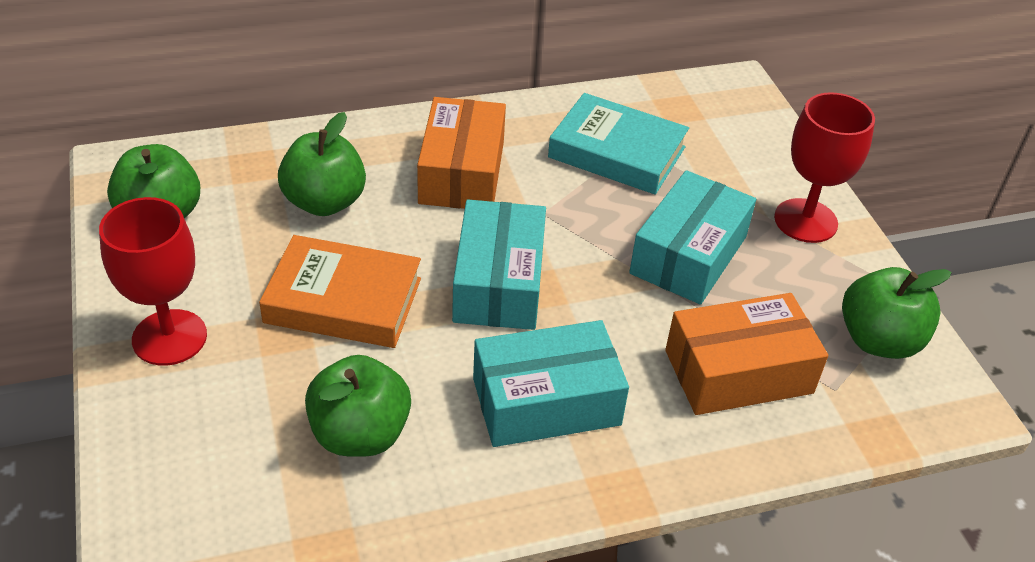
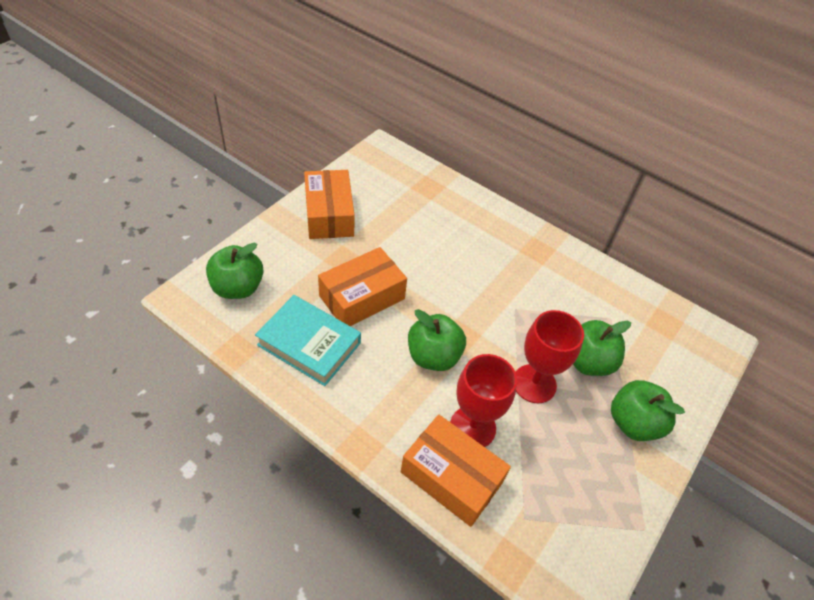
orange book: 1 -> 0
orange box: 2 -> 3
turquoise box: 3 -> 0

